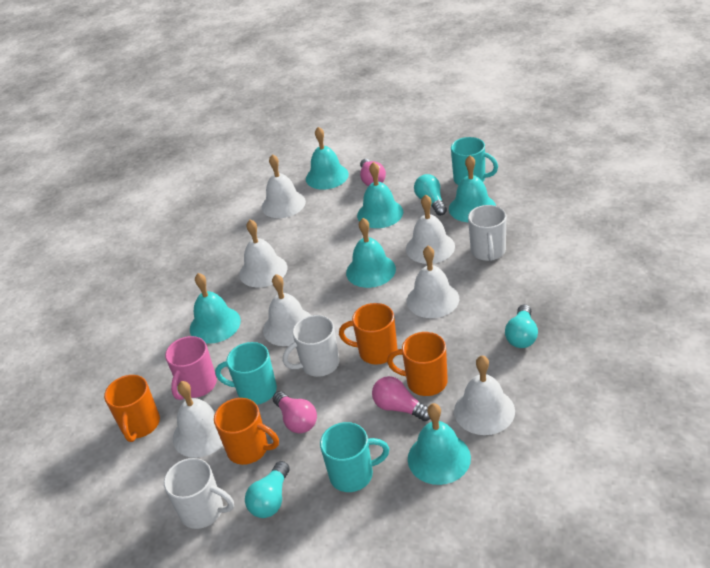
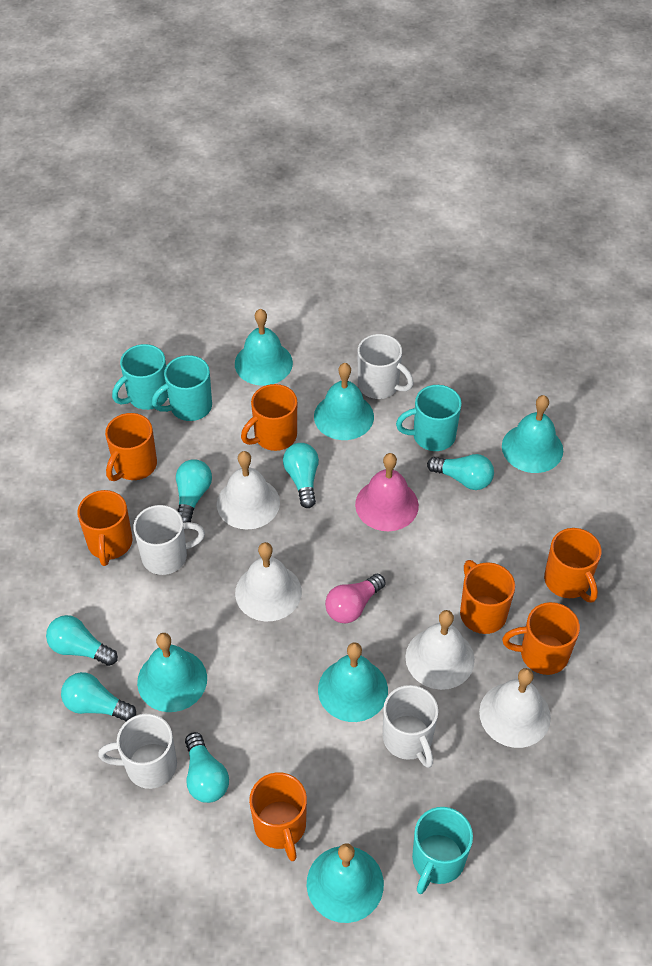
orange mug: 4 -> 7
pink bell: 0 -> 1
pink light bulb: 3 -> 1
pink mug: 1 -> 0
turquoise light bulb: 3 -> 6
turquoise mug: 3 -> 4
white bell: 7 -> 4
white mug: 3 -> 4

